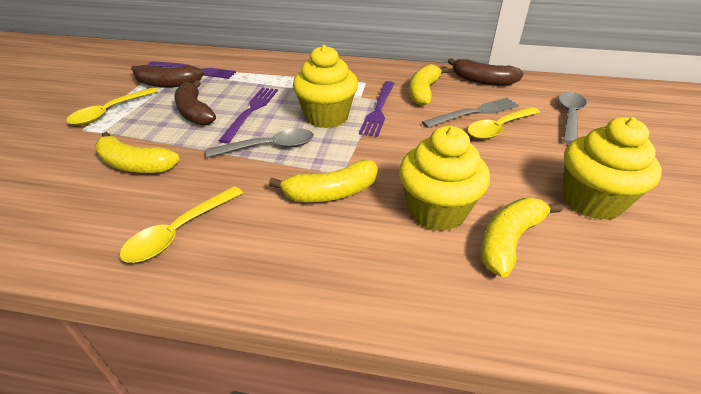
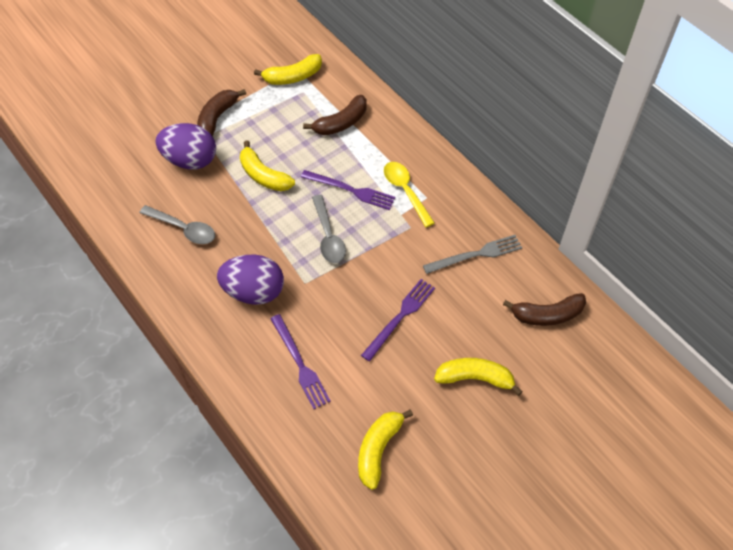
purple egg: 0 -> 2
yellow cupcake: 3 -> 0
yellow spoon: 3 -> 1

